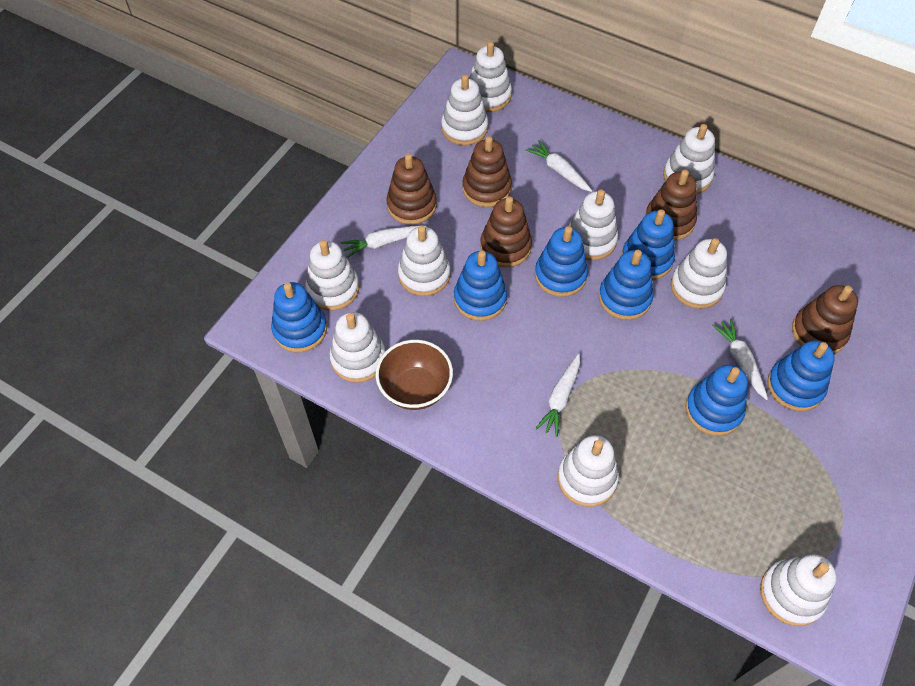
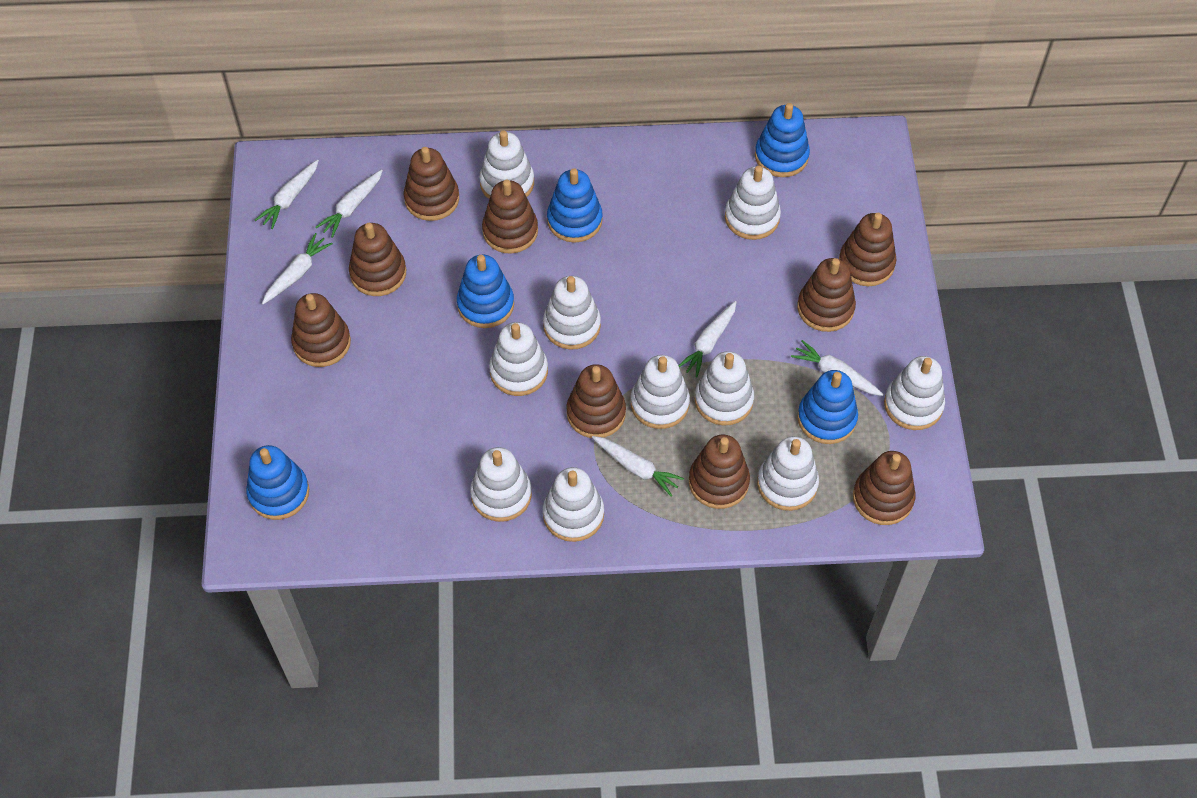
blue stacking toy: 7 -> 5
brown bowl: 1 -> 0
brown stacking toy: 5 -> 9
white carrot: 4 -> 6

